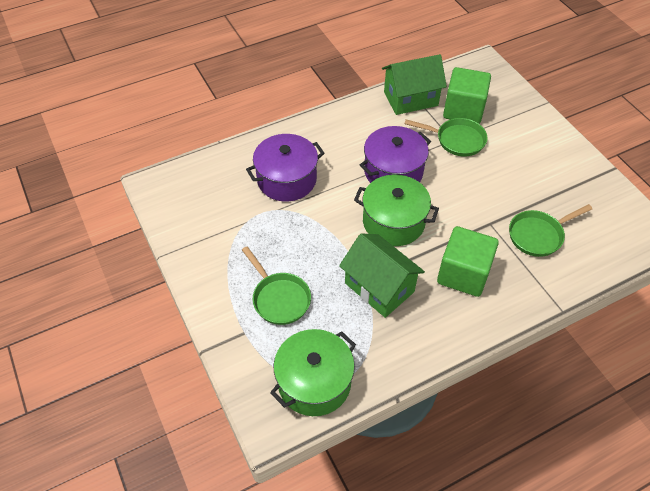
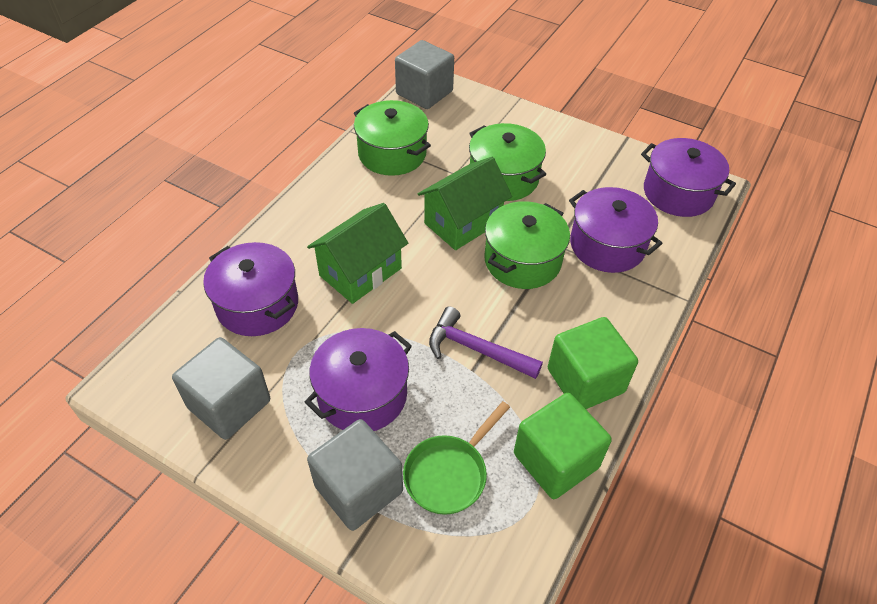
green pan: 3 -> 1
green pot: 2 -> 3
grey cube: 0 -> 3
purple hammer: 0 -> 1
purple pot: 2 -> 4

